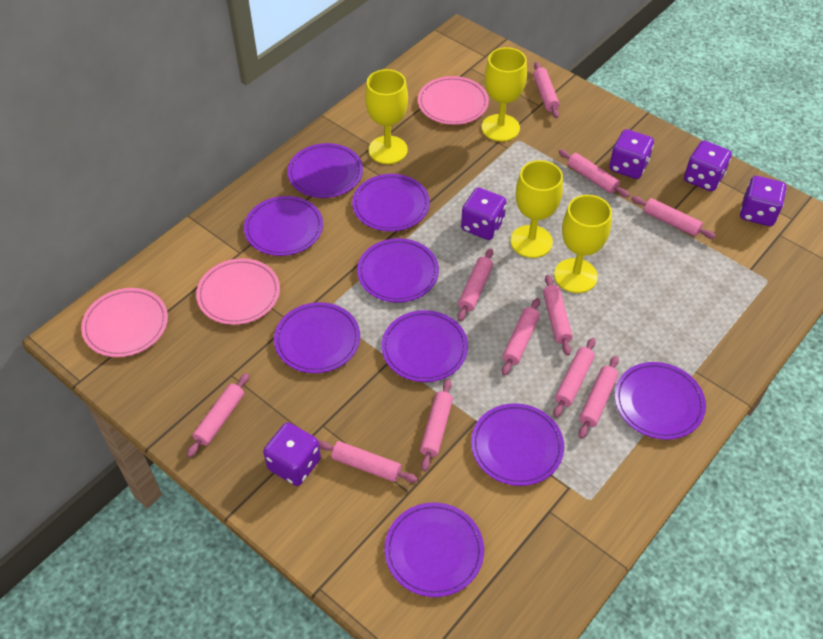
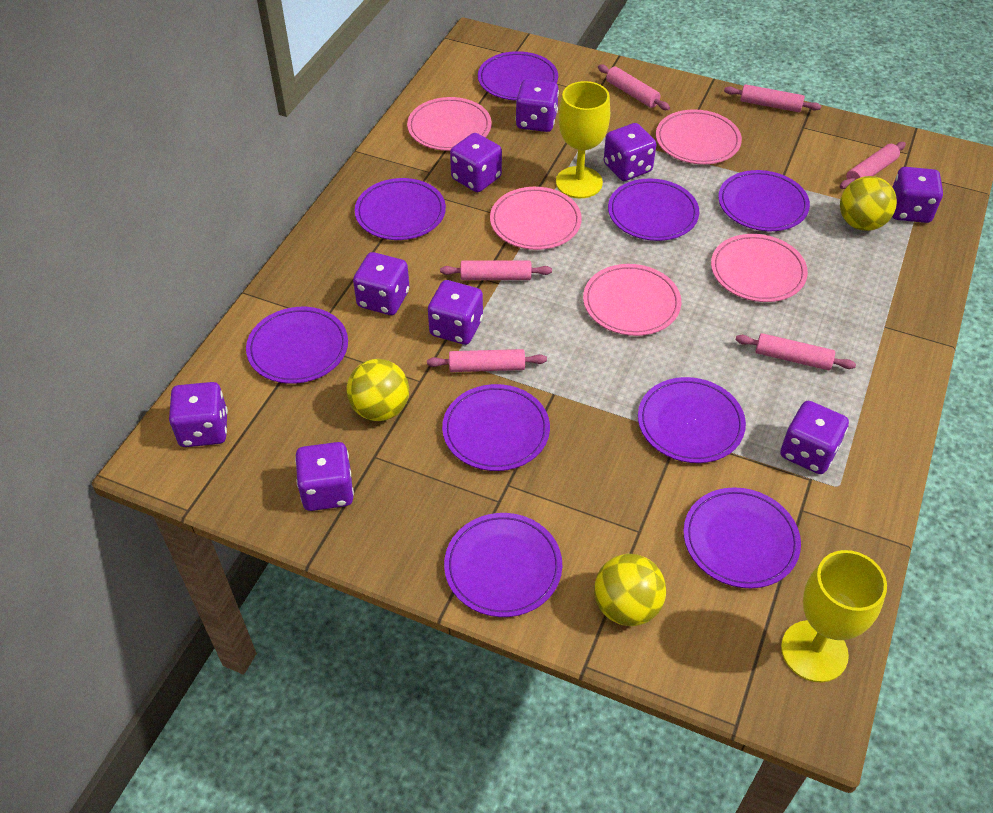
pink plate: 3 -> 5
pink rolling pin: 11 -> 6
purple dice: 5 -> 9
yellow ball: 0 -> 3
yellow goblet: 4 -> 2

